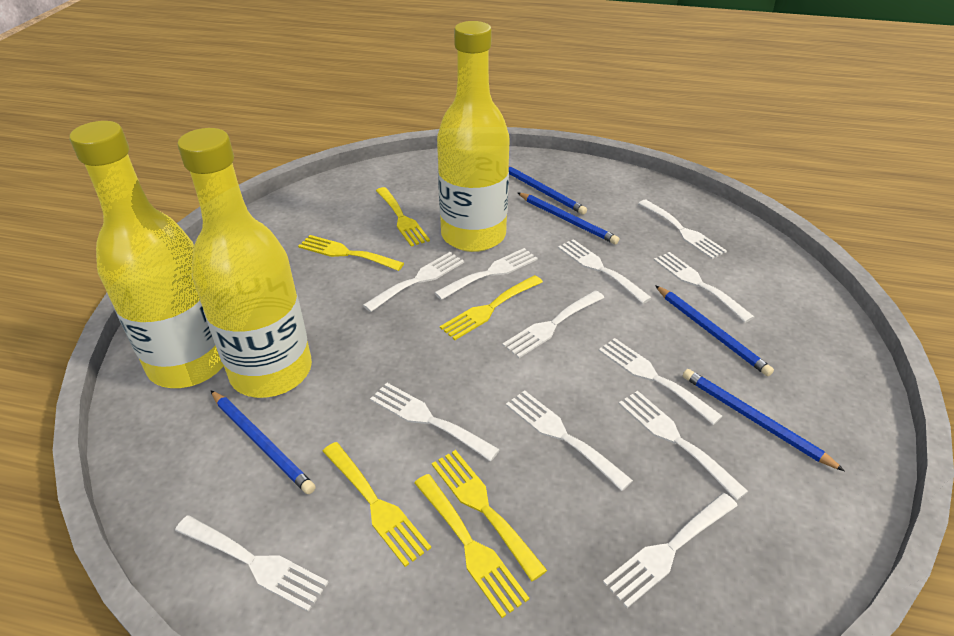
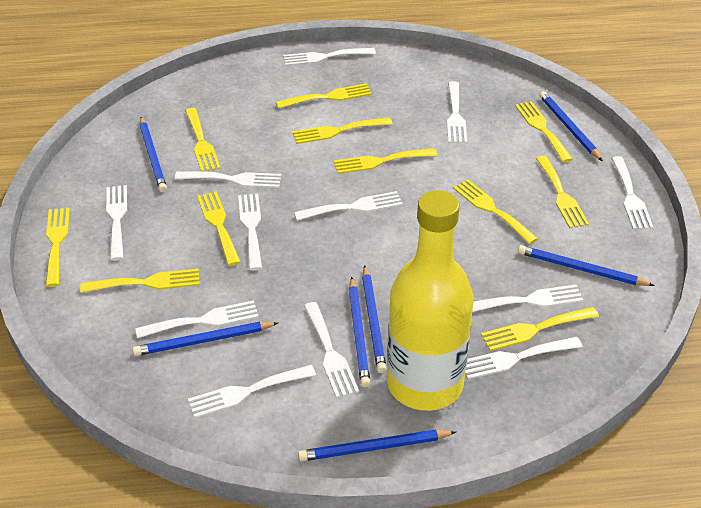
blue pencil: 5 -> 7
yellow bottle: 3 -> 1
yellow fork: 6 -> 11

